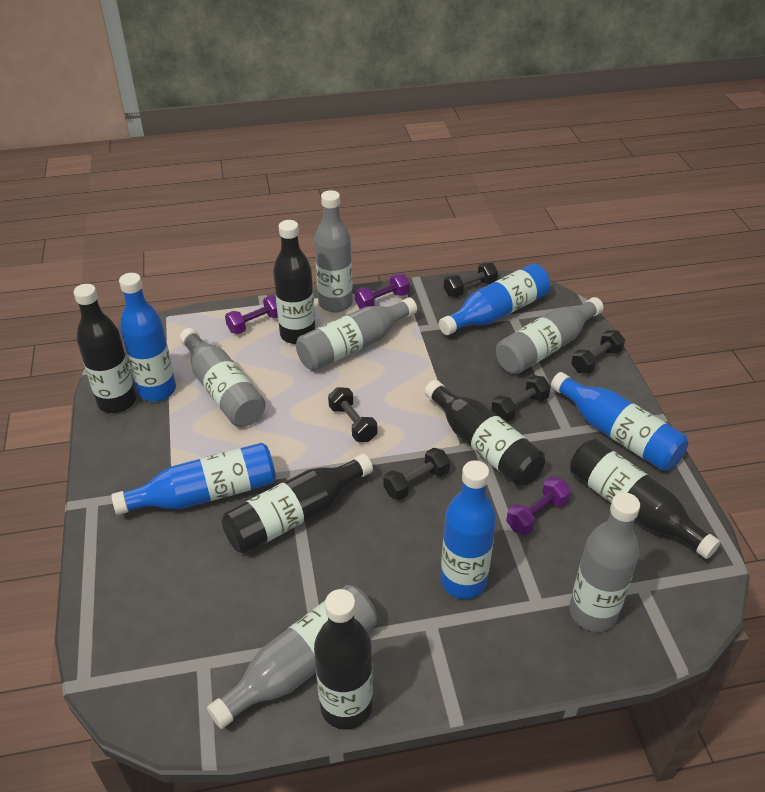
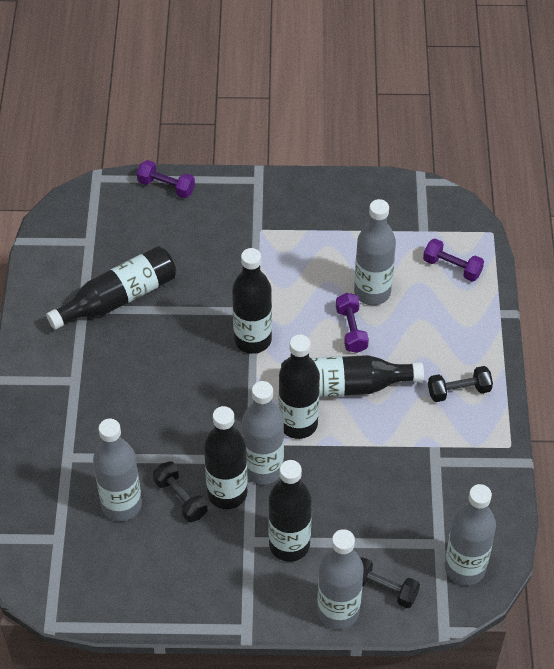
black dumbbell: 5 -> 3
blue bottle: 5 -> 0
grey bottle: 6 -> 5

